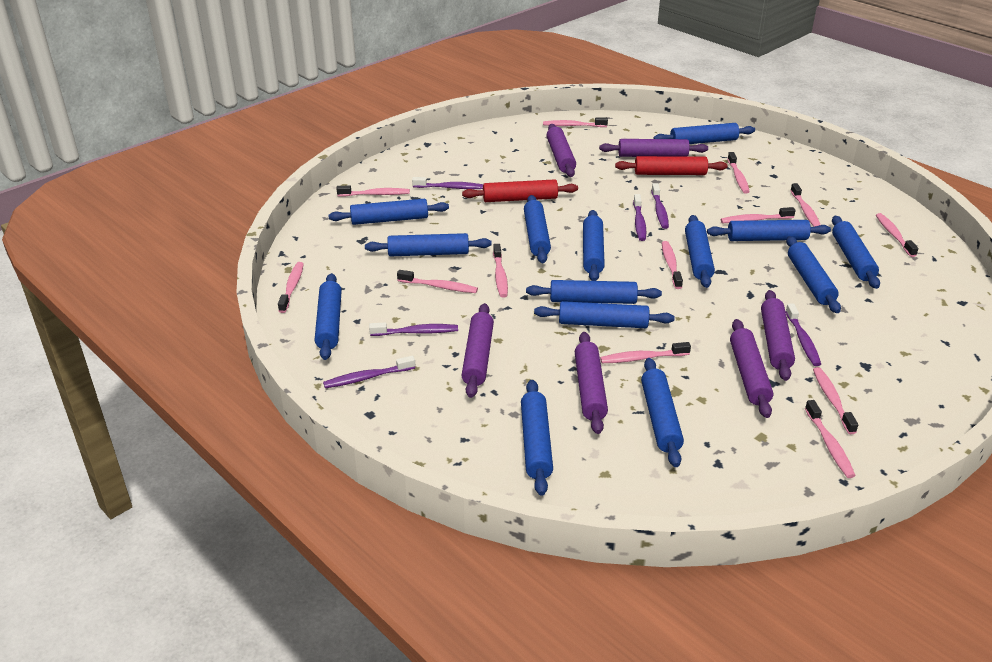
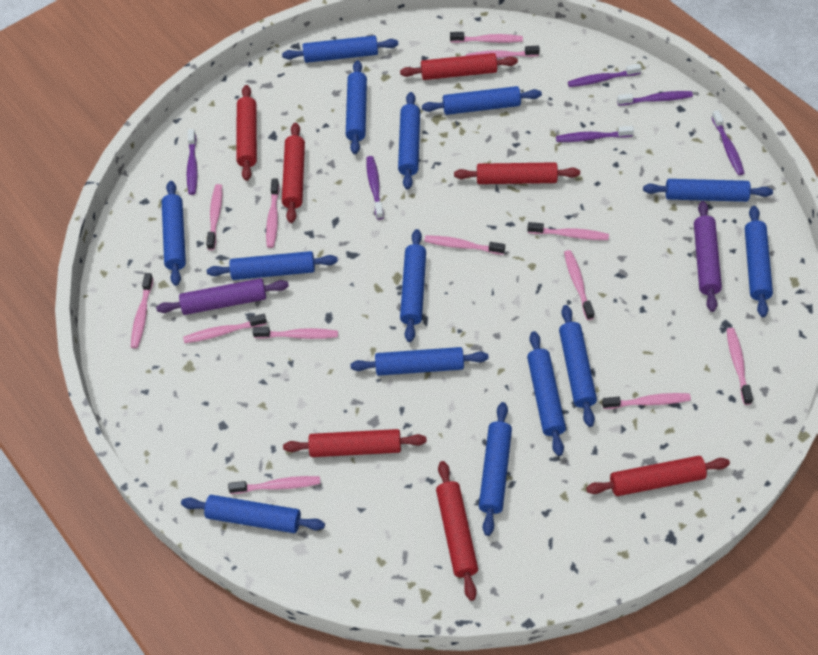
purple rolling pin: 6 -> 2
red rolling pin: 2 -> 7

